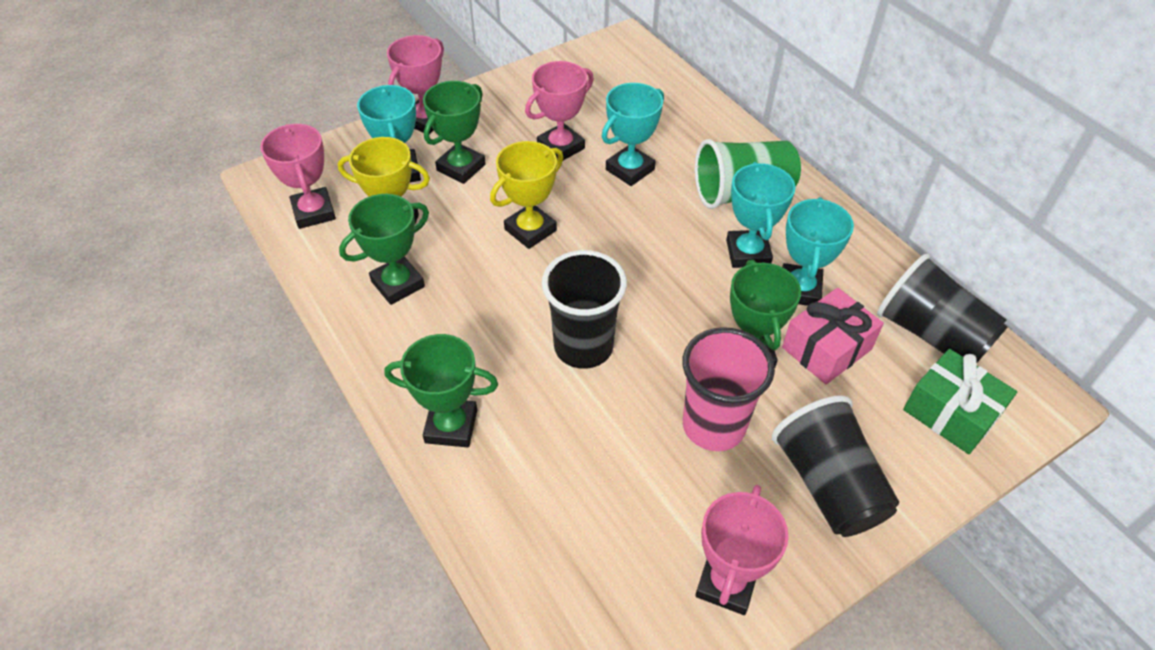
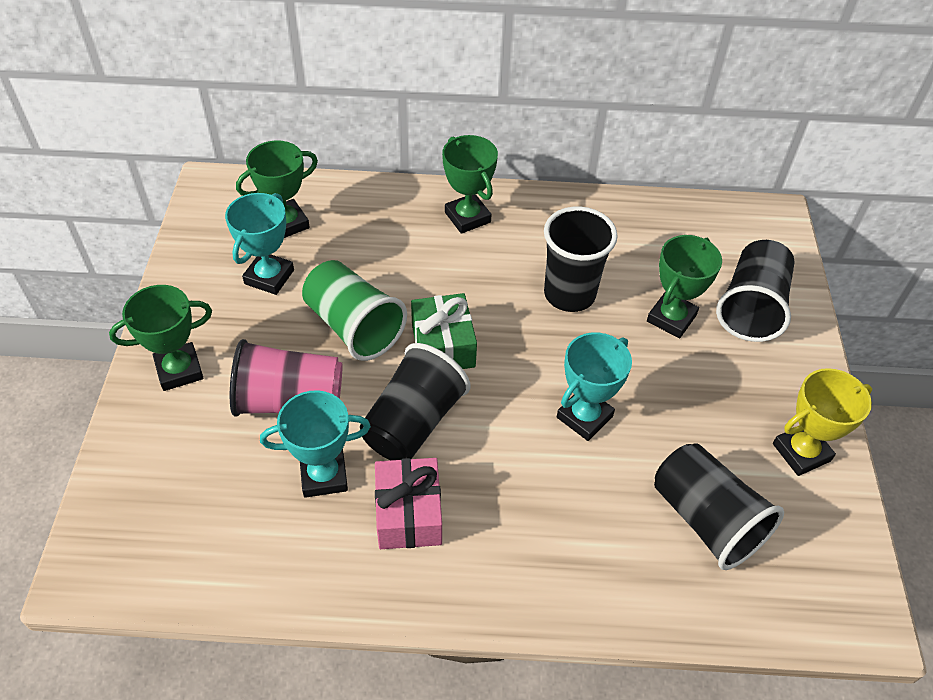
black cup: 3 -> 4
pink trophy: 4 -> 0
turquoise trophy: 4 -> 3
yellow trophy: 2 -> 1

